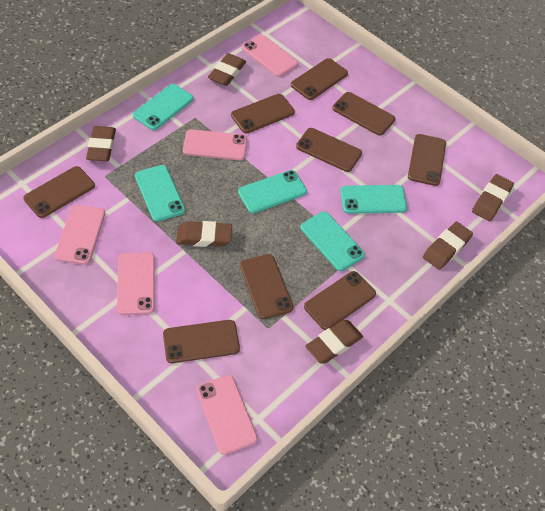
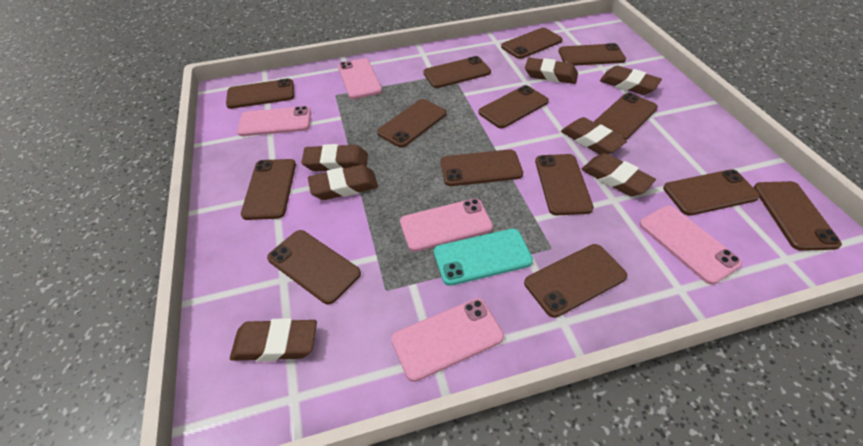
brown eraser: 6 -> 7
brown phone: 9 -> 14
turquoise phone: 5 -> 1

